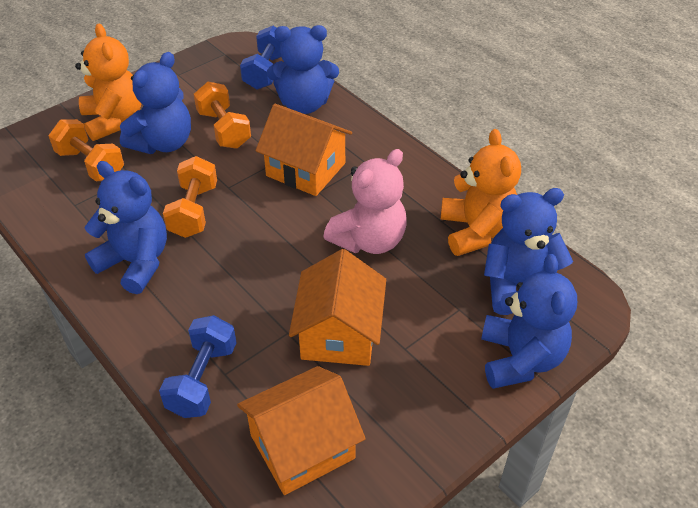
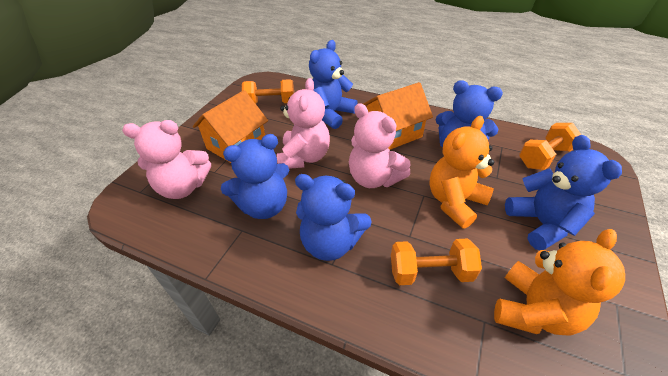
blue dumbbell: 2 -> 0
orange house: 3 -> 2
pink teddy bear: 1 -> 3

